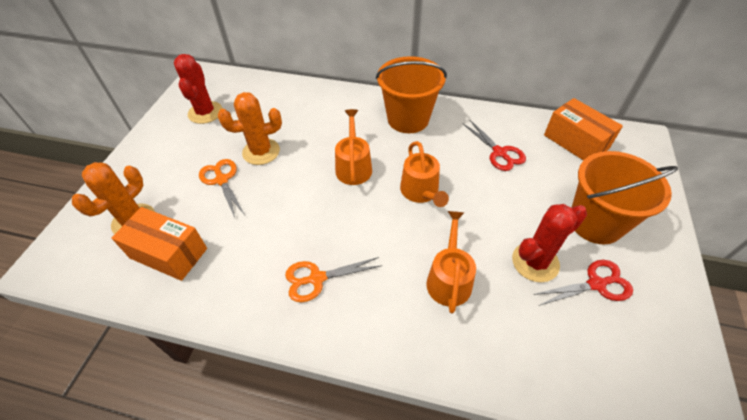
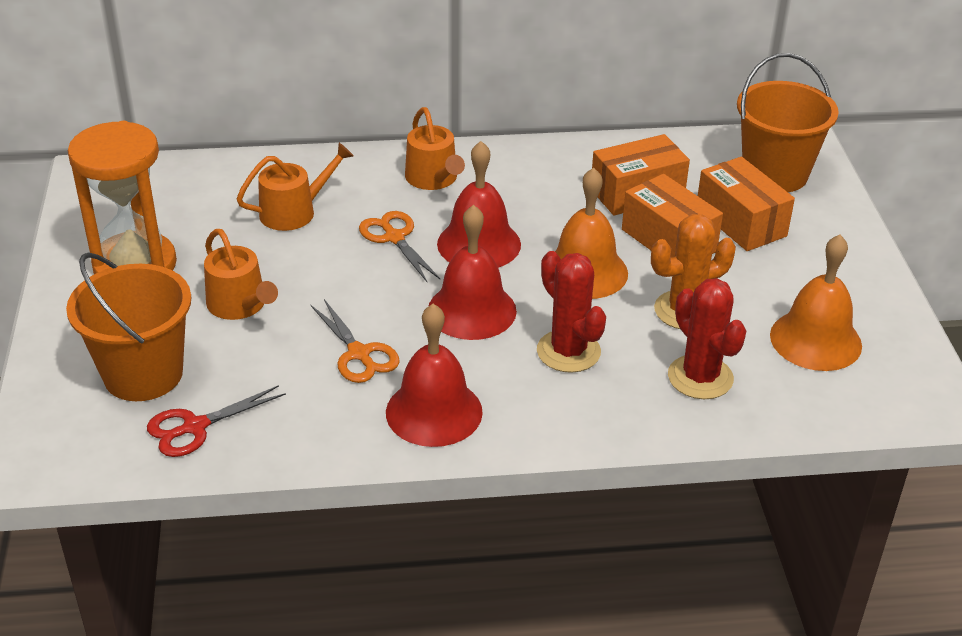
orange bell: 0 -> 2
orange box: 2 -> 3
orange cactus: 2 -> 1
orange hourglass: 0 -> 1
red bell: 0 -> 3
red scissors: 2 -> 1

